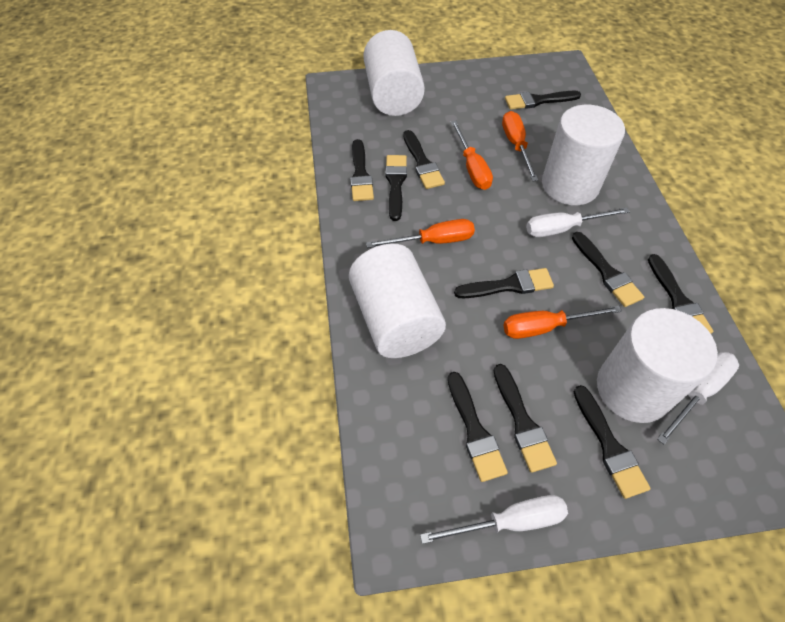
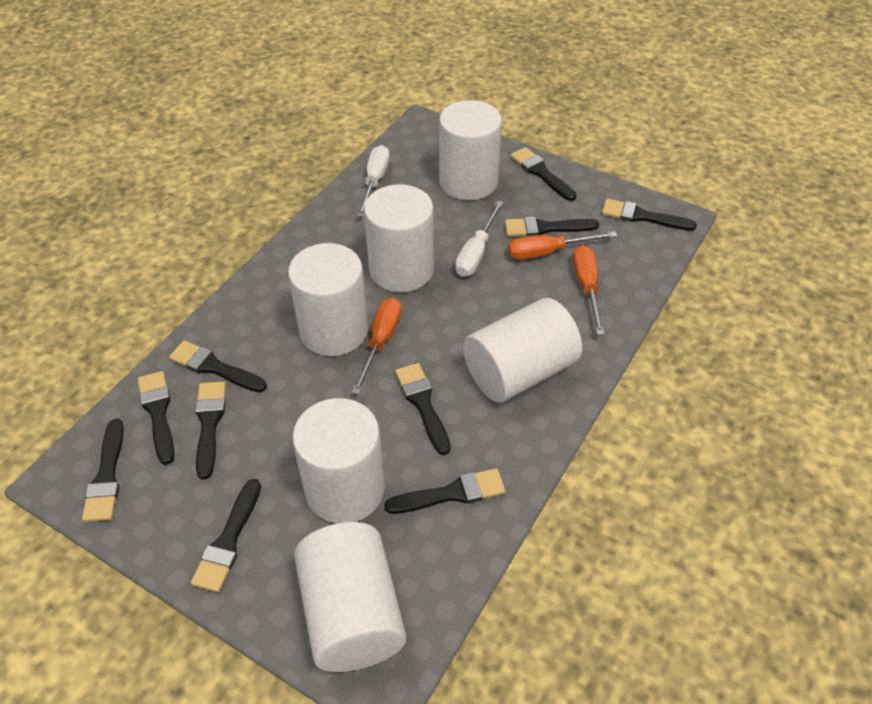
orange screwdriver: 4 -> 3
white cylinder: 4 -> 6
white screwdriver: 3 -> 2

